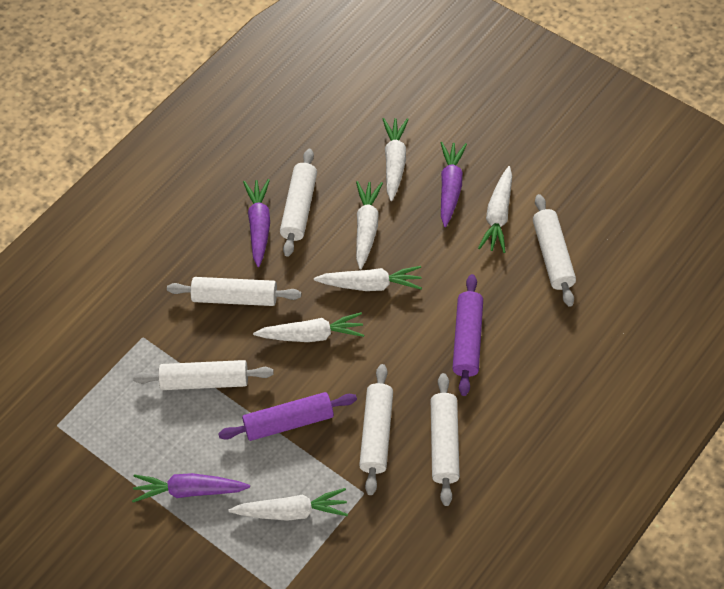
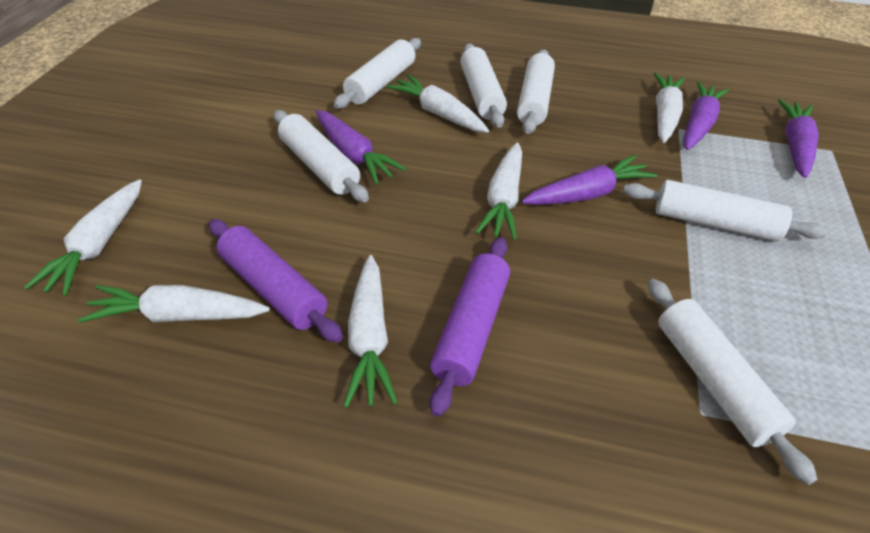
purple carrot: 3 -> 4

